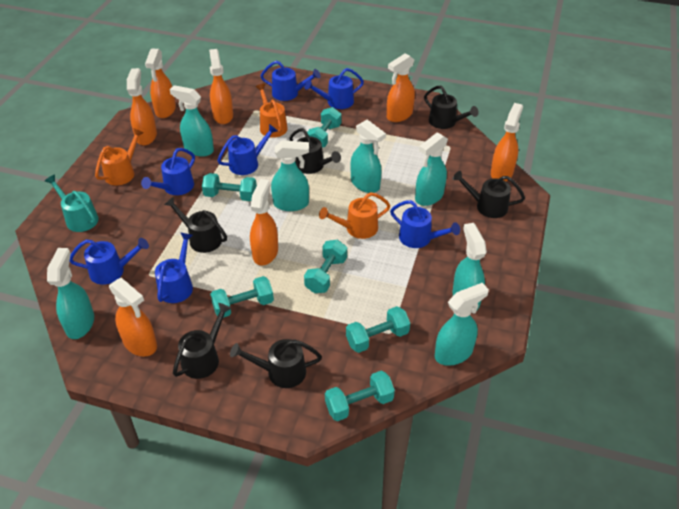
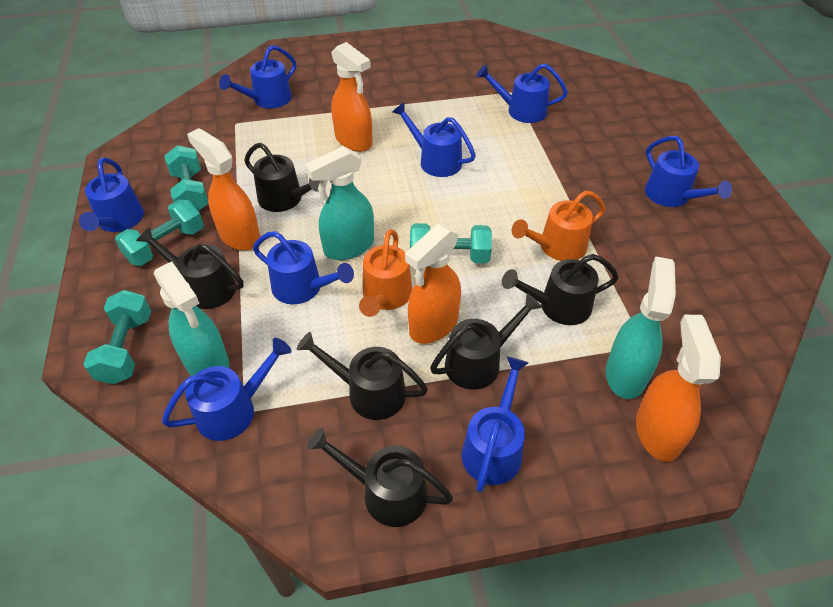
blue watering can: 7 -> 8
orange spray bottle: 7 -> 4
orange watering can: 3 -> 2
turquoise dumbbell: 6 -> 4
turquoise spray bottle: 7 -> 3
turquoise watering can: 1 -> 0

